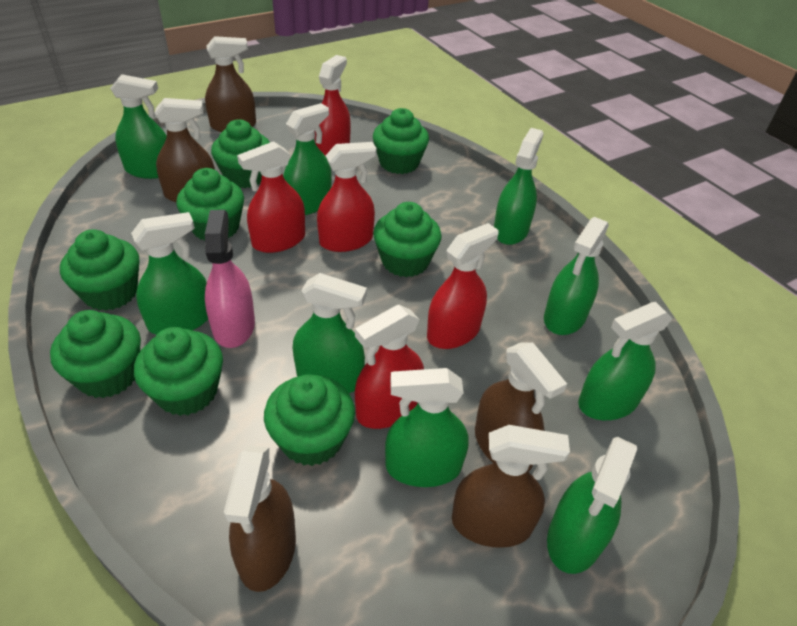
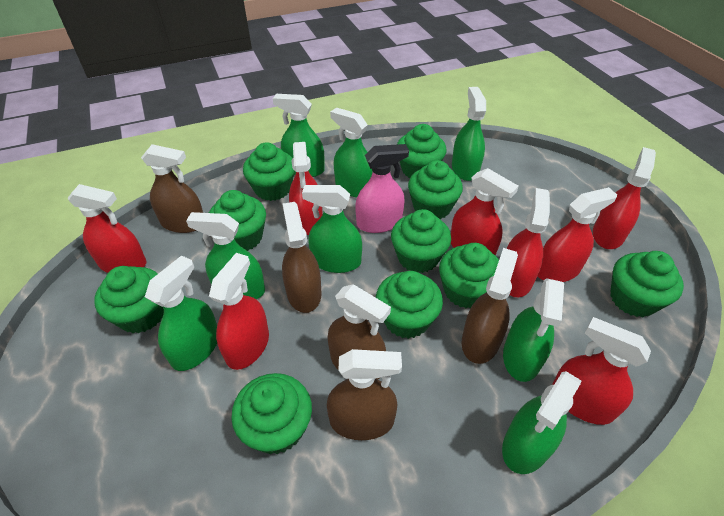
green cupcake: 8 -> 10
green spray bottle: 9 -> 8
red spray bottle: 5 -> 8

